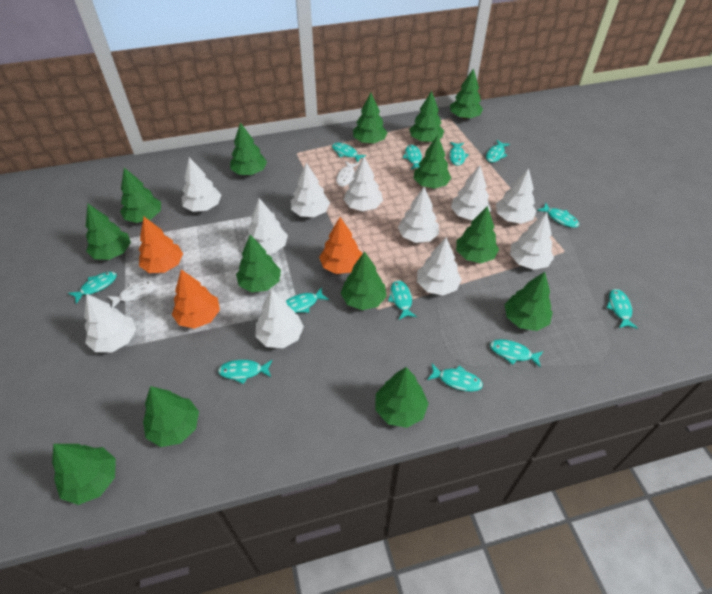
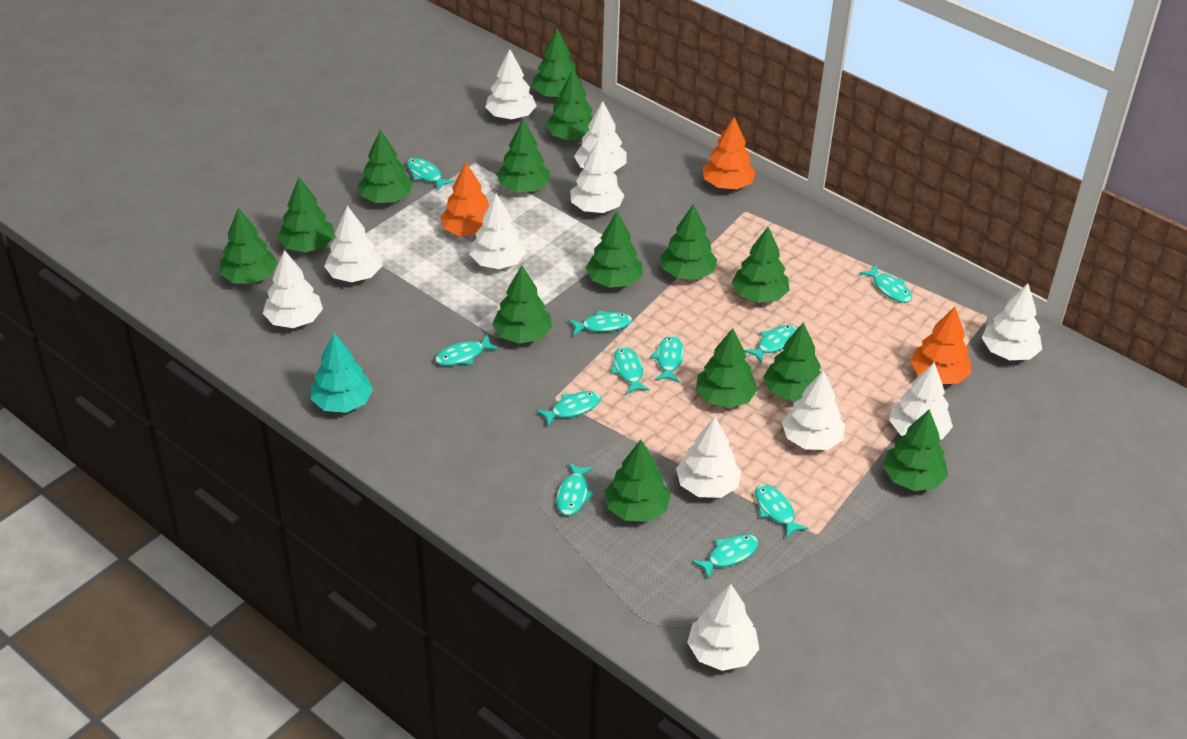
turquoise fish: 12 -> 11
turquoise tree: 0 -> 1
white fish: 2 -> 0

